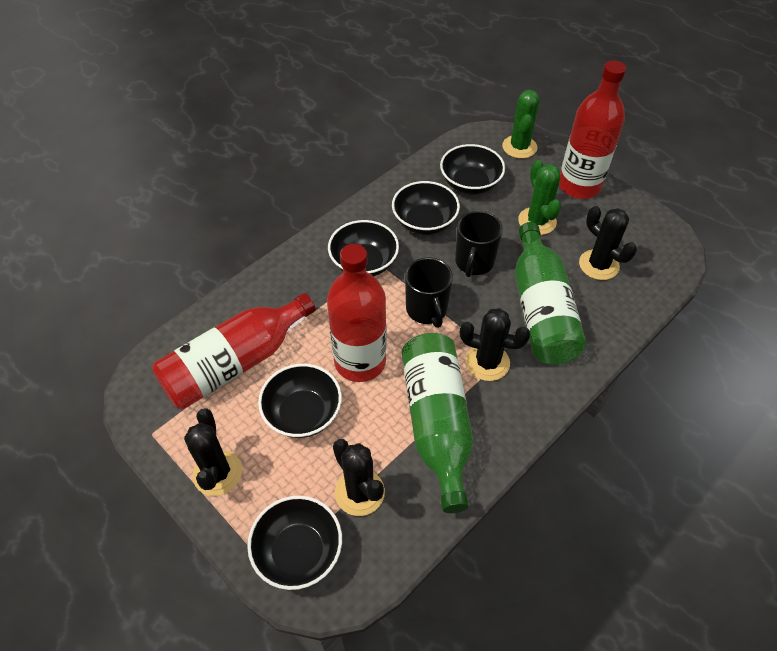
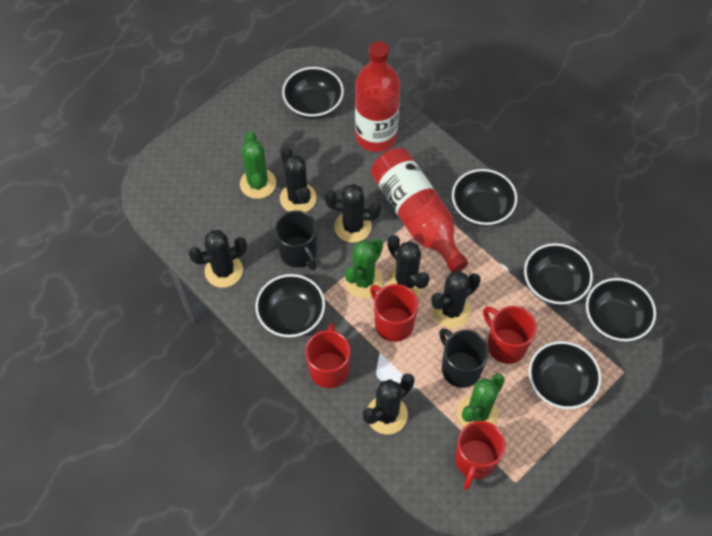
black bowl: 5 -> 6
black cactus: 4 -> 6
green bottle: 2 -> 0
green cactus: 2 -> 3
red bottle: 3 -> 2
red mug: 0 -> 4

